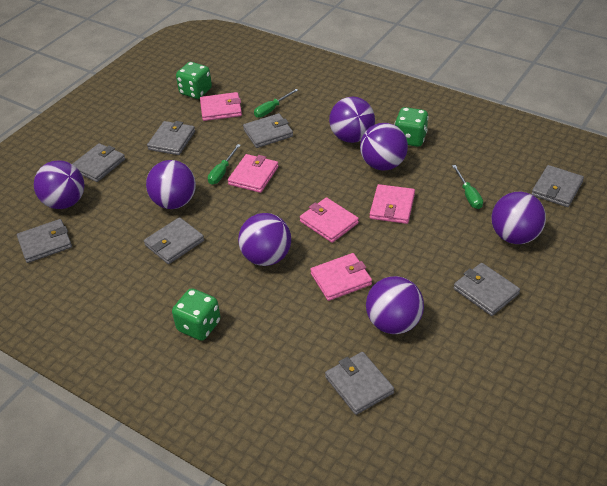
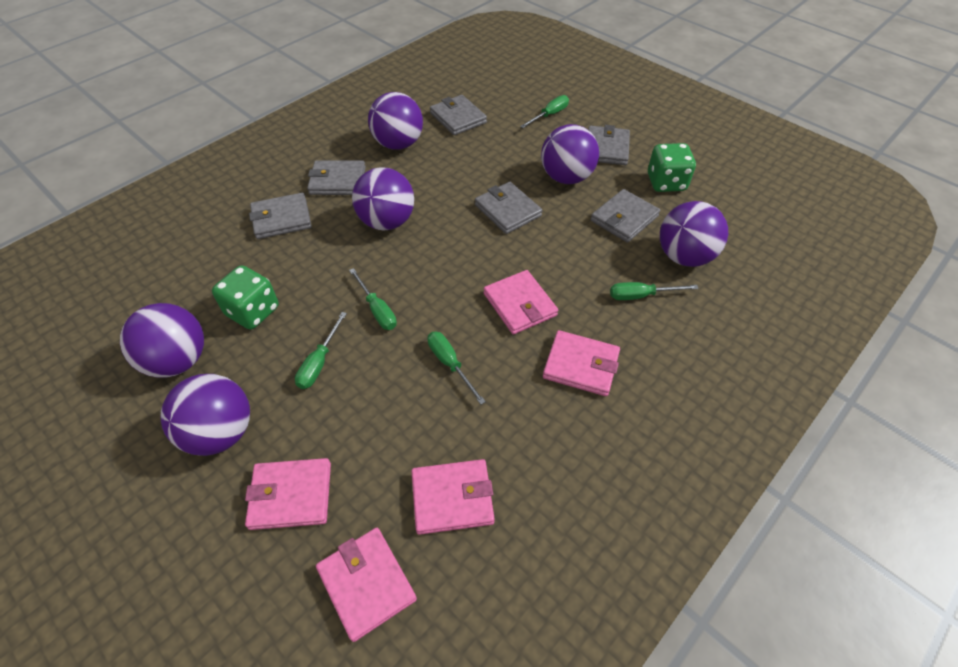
green dice: 3 -> 2
green screwdriver: 3 -> 5
grey wallet: 8 -> 6
purple ball: 7 -> 6

